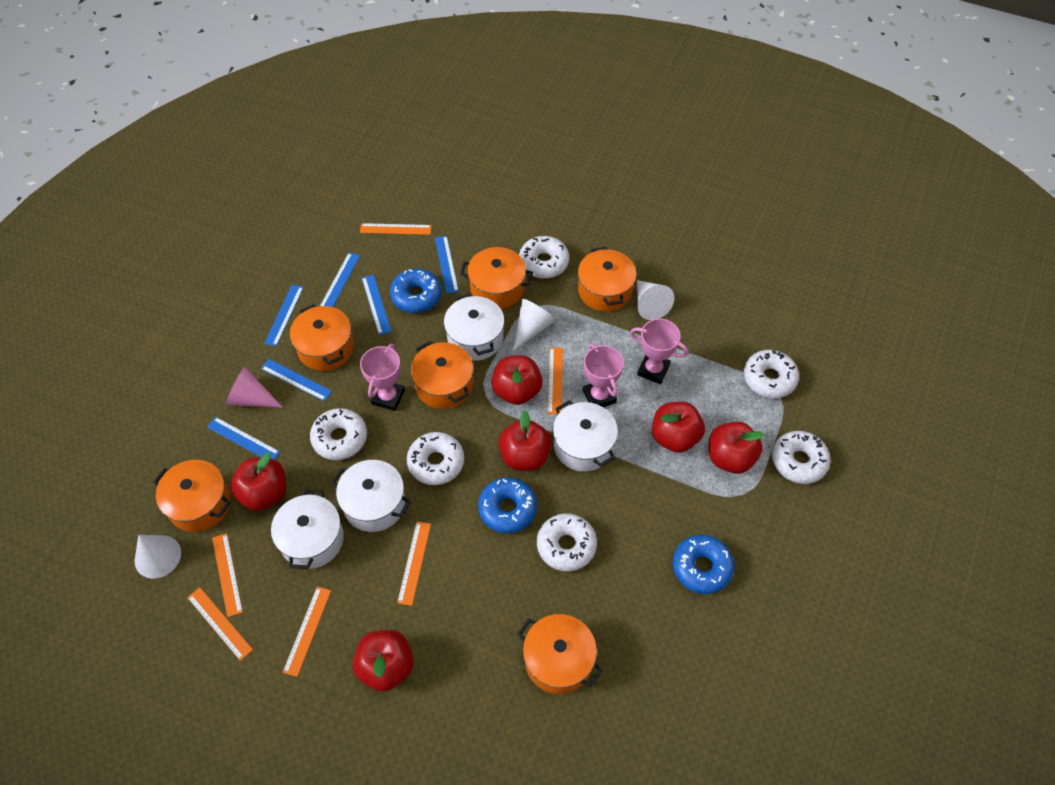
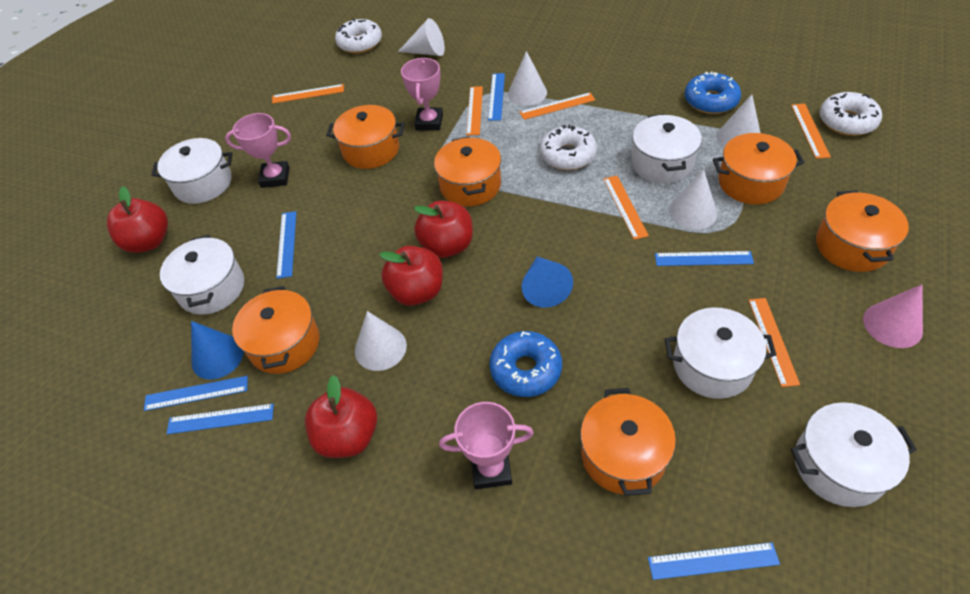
blue cone: 0 -> 2
blue donut: 3 -> 2
red apple: 6 -> 4
white cone: 3 -> 5
white donut: 6 -> 3
white pot: 4 -> 5

